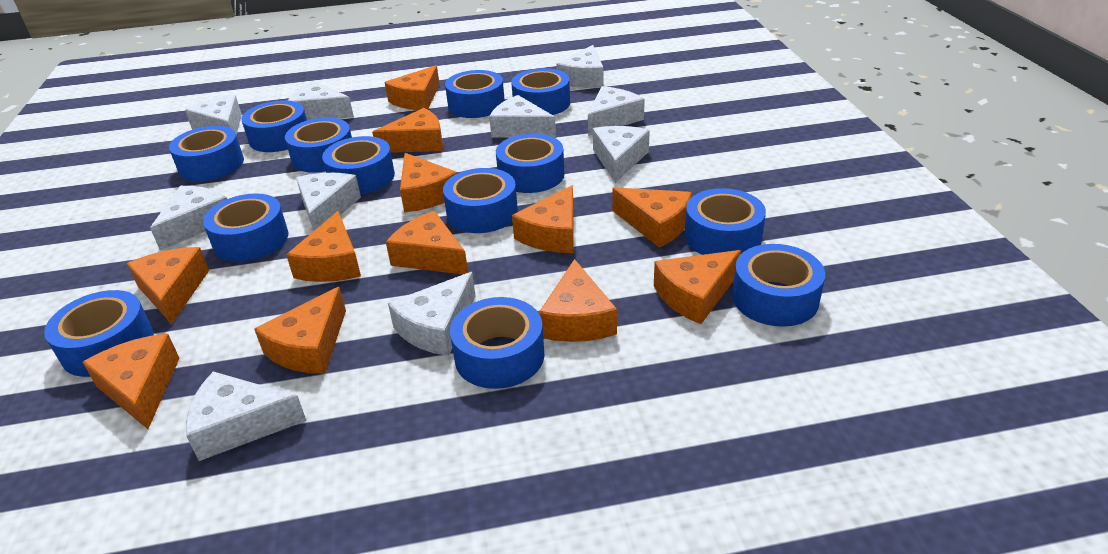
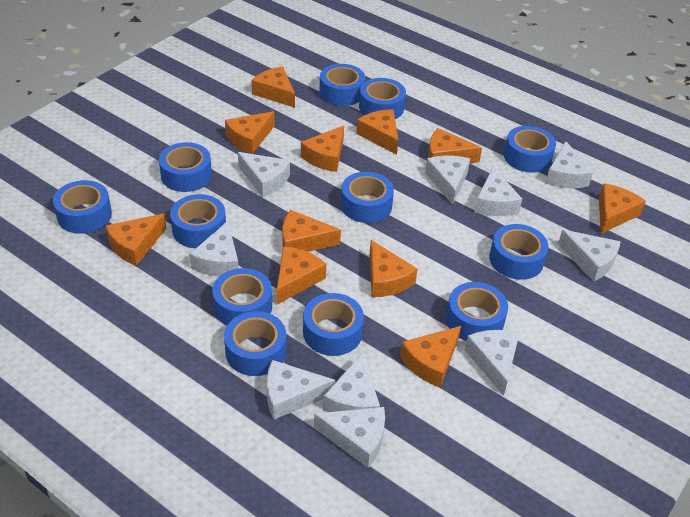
blue tape: 13 -> 12
orange cheese: 12 -> 11

